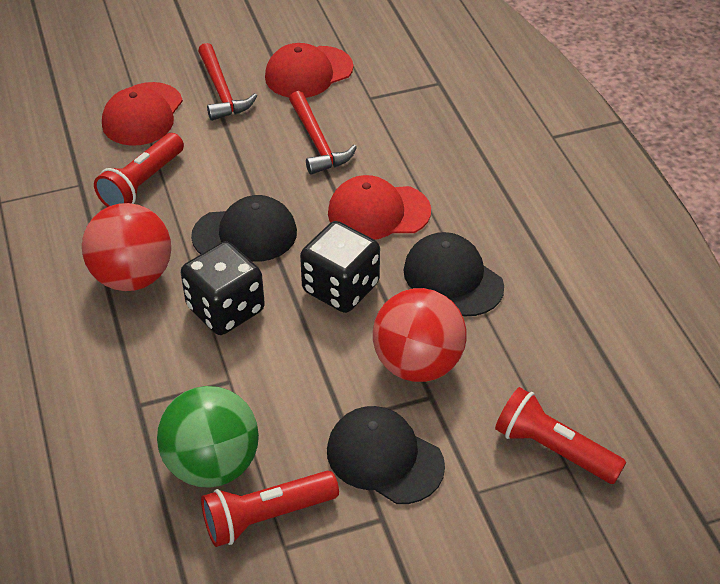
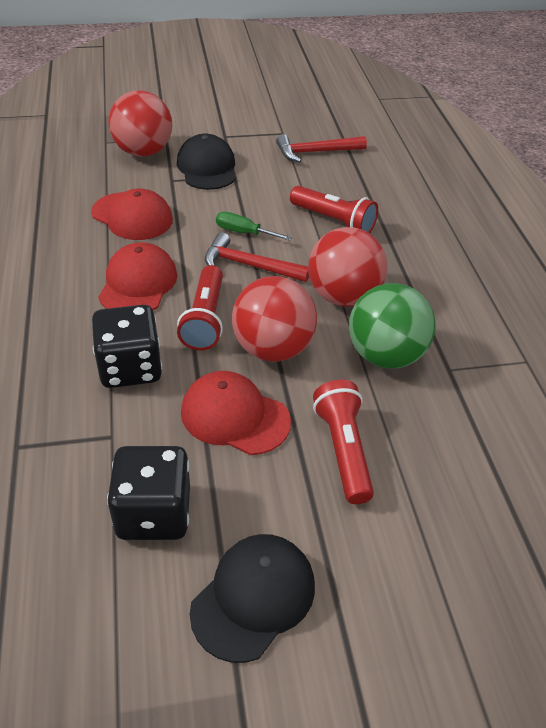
black cap: 3 -> 2
green screwdriver: 0 -> 1
red ball: 2 -> 3

